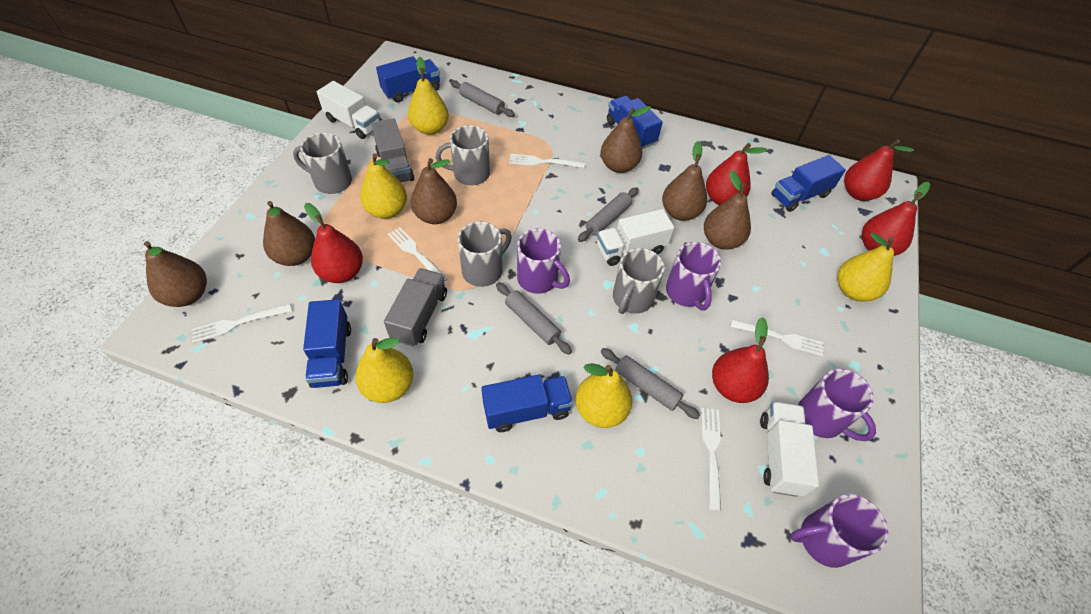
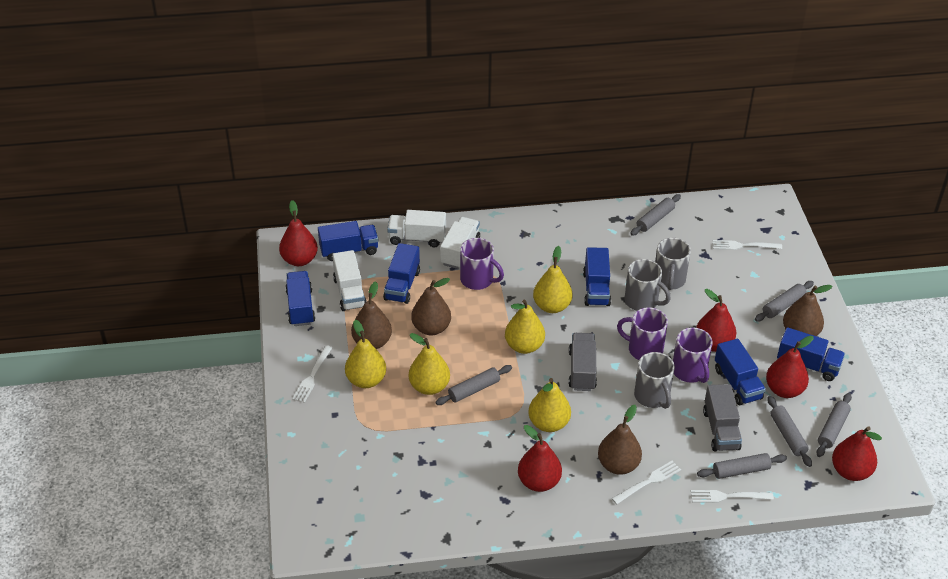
blue truck: 5 -> 6
brown pear: 6 -> 4
grey mug: 4 -> 3
grey rolling pin: 4 -> 6
purple mug: 4 -> 3
white fork: 5 -> 4

